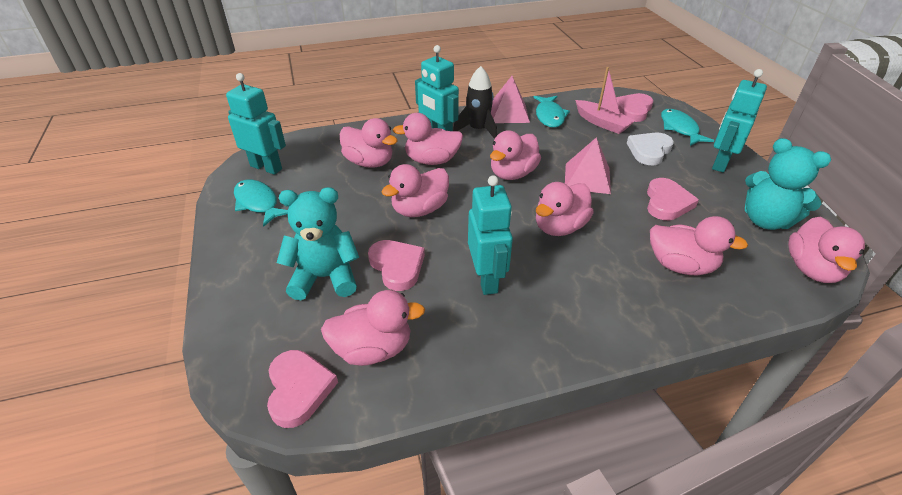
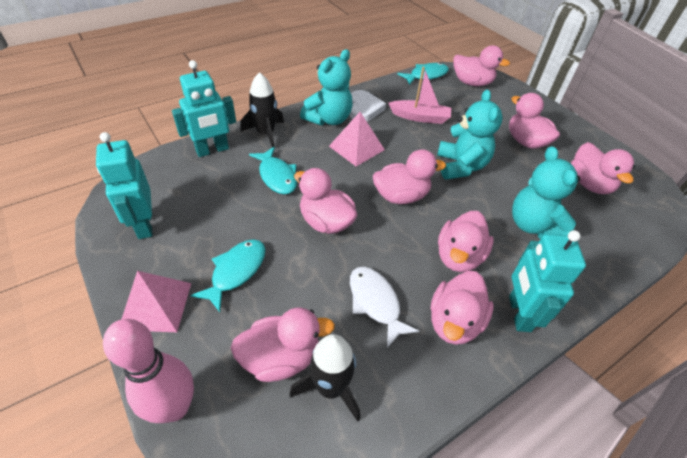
black rocket: 1 -> 2
pink bowling pin: 0 -> 1
pink heart: 4 -> 0
turquoise robot: 4 -> 3
turquoise teddy bear: 2 -> 3
white fish: 0 -> 1

